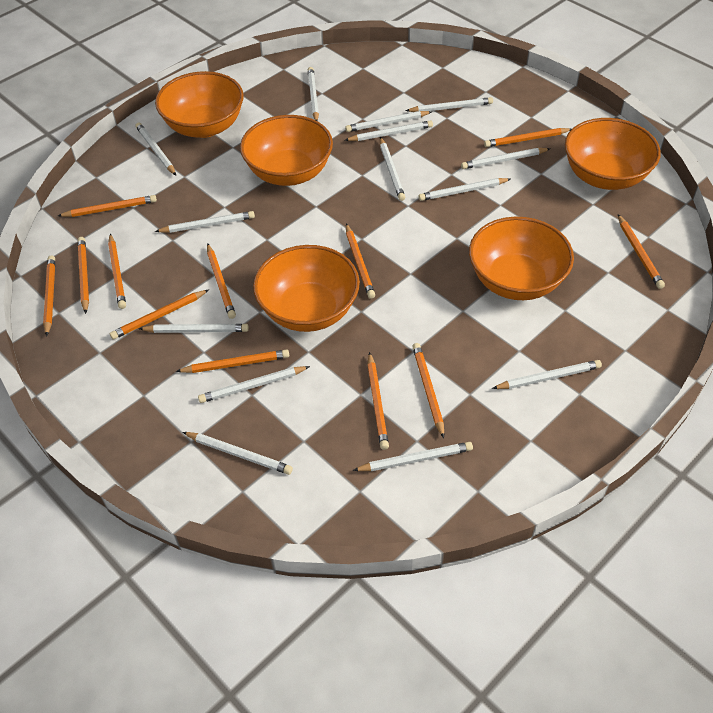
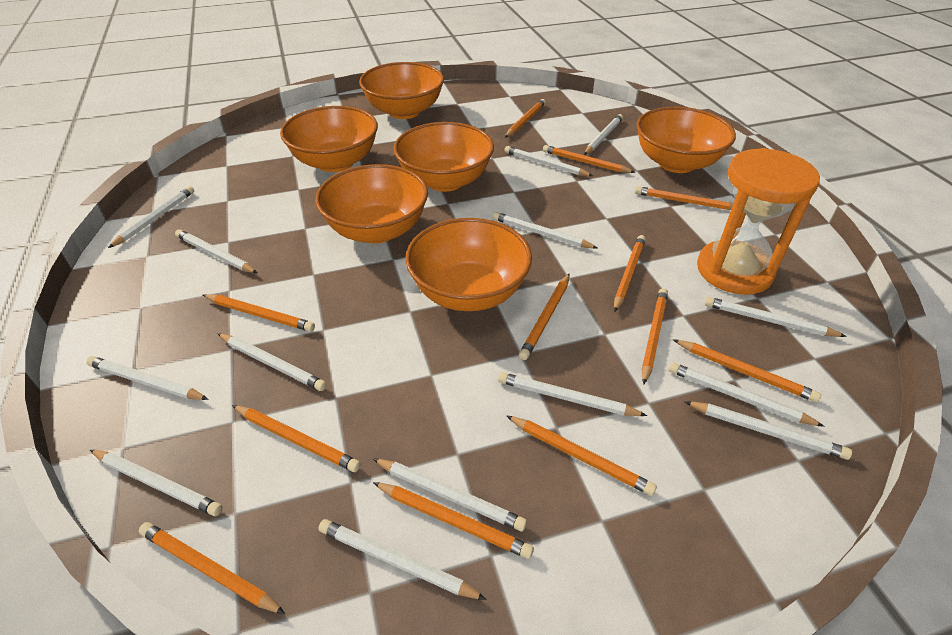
orange bowl: 5 -> 6
orange hourglass: 0 -> 1

